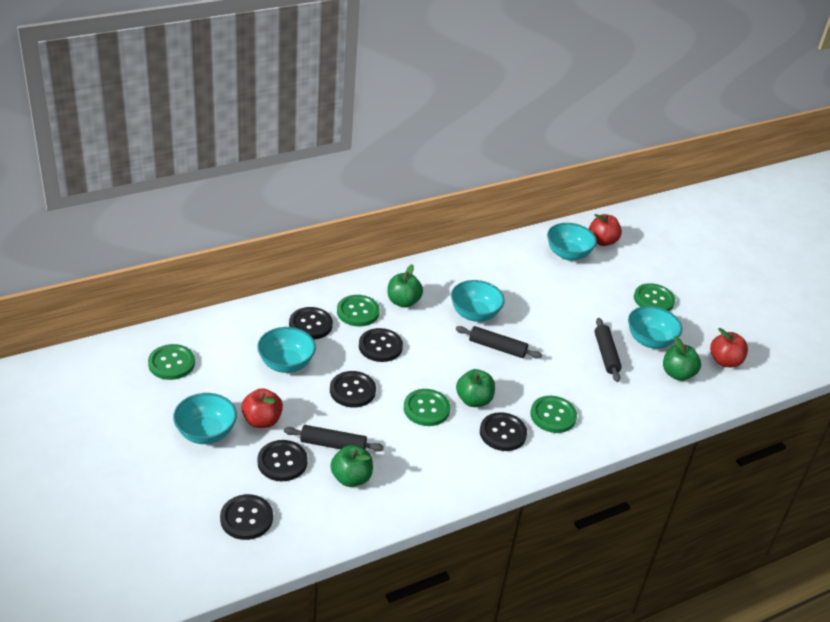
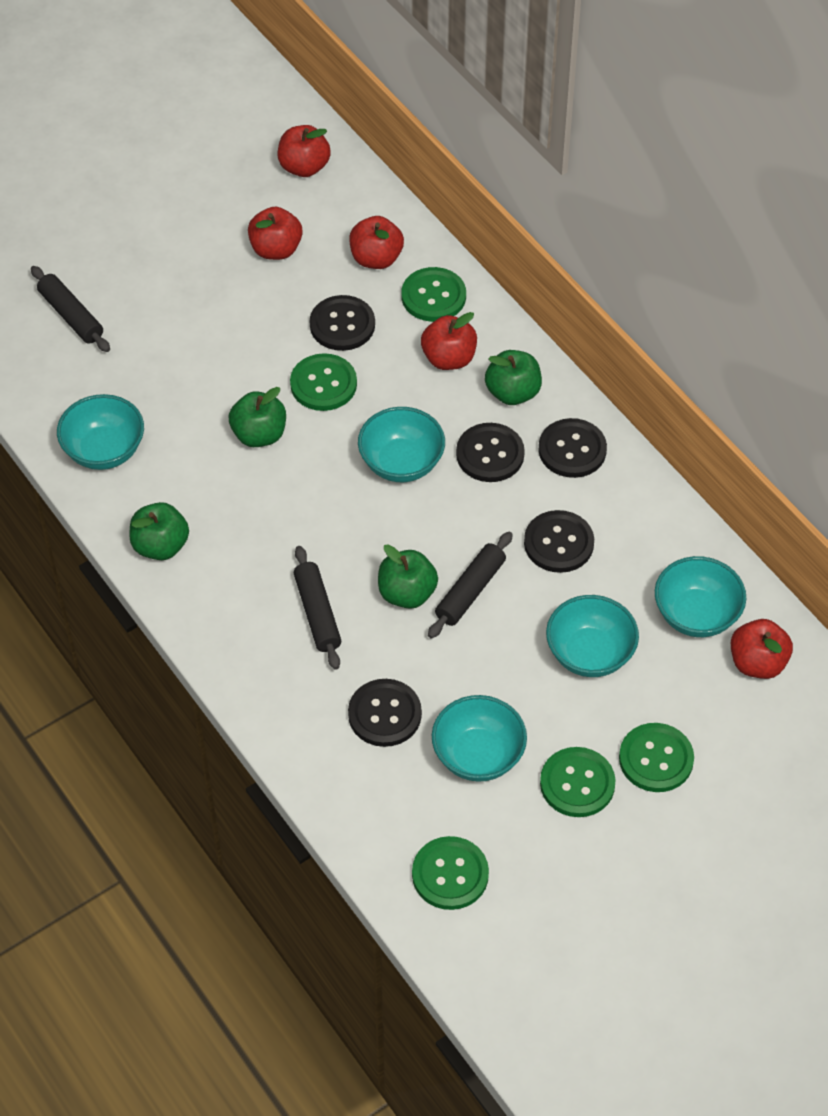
black button: 6 -> 5
red apple: 3 -> 5

